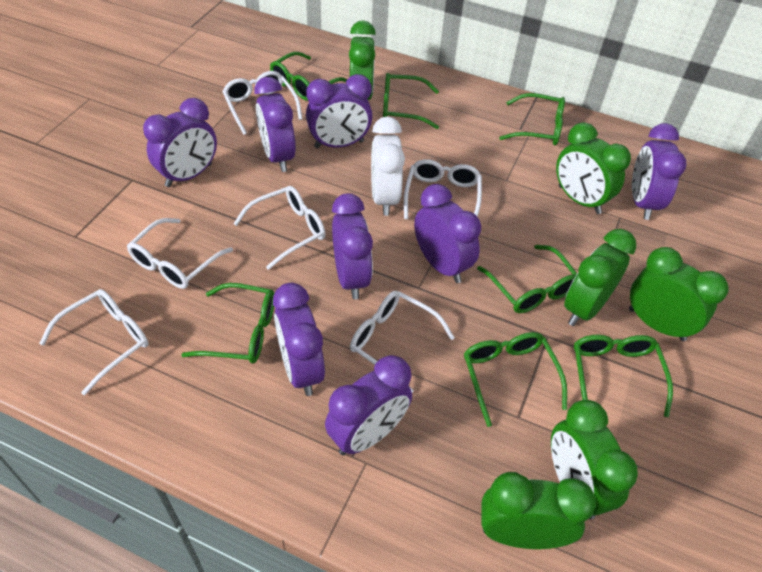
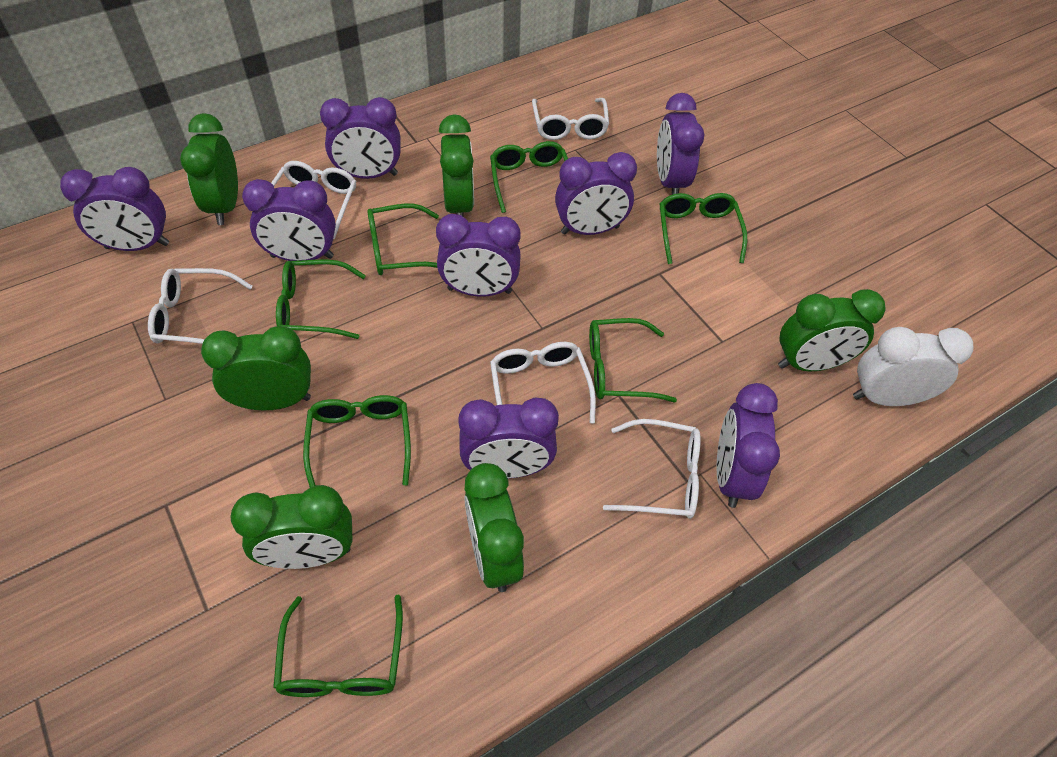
white glasses: 6 -> 5

